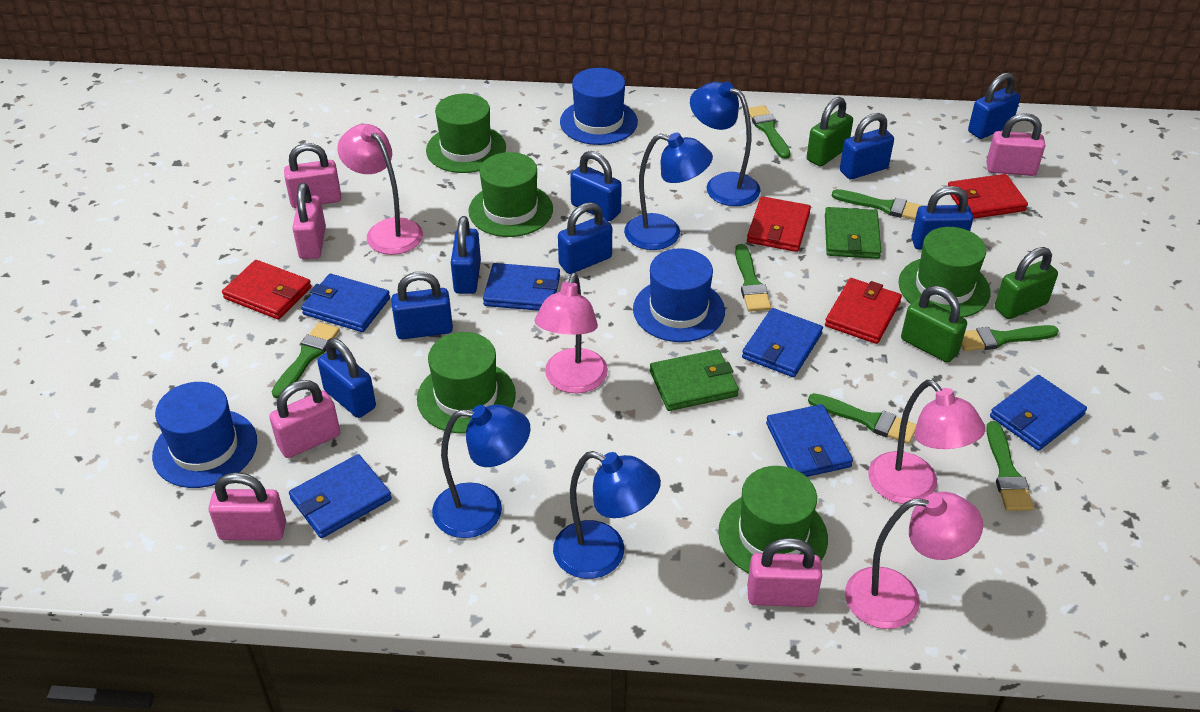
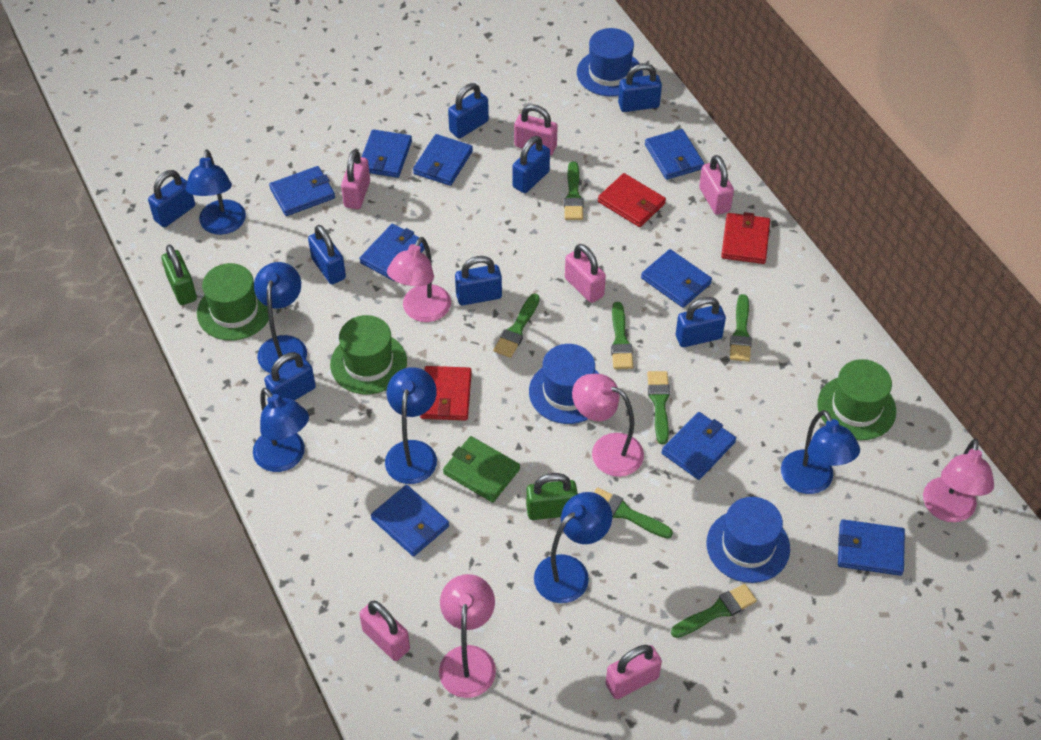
blue lamp: 4 -> 6
blue wallet: 6 -> 9
green hat: 5 -> 3
green padlock: 3 -> 2
green wallet: 2 -> 1
red wallet: 4 -> 3

